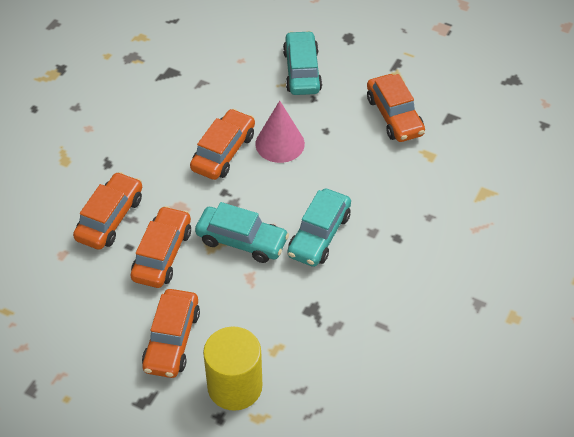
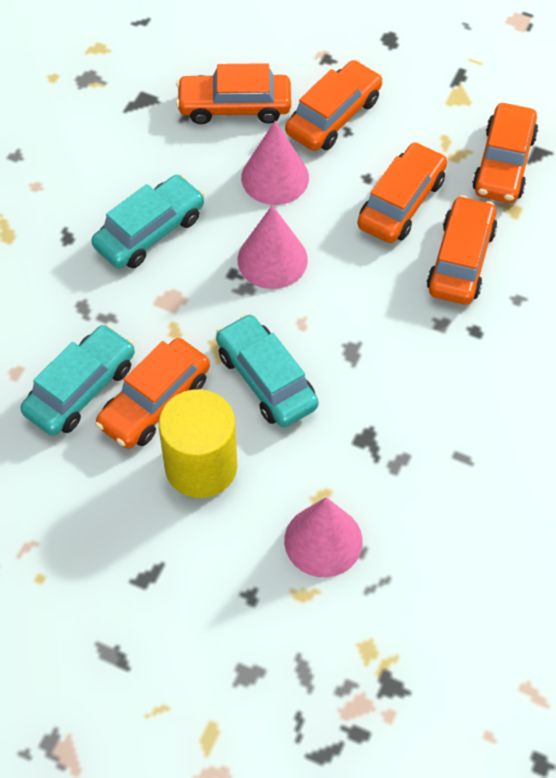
orange car: 5 -> 6
pink cone: 1 -> 3

